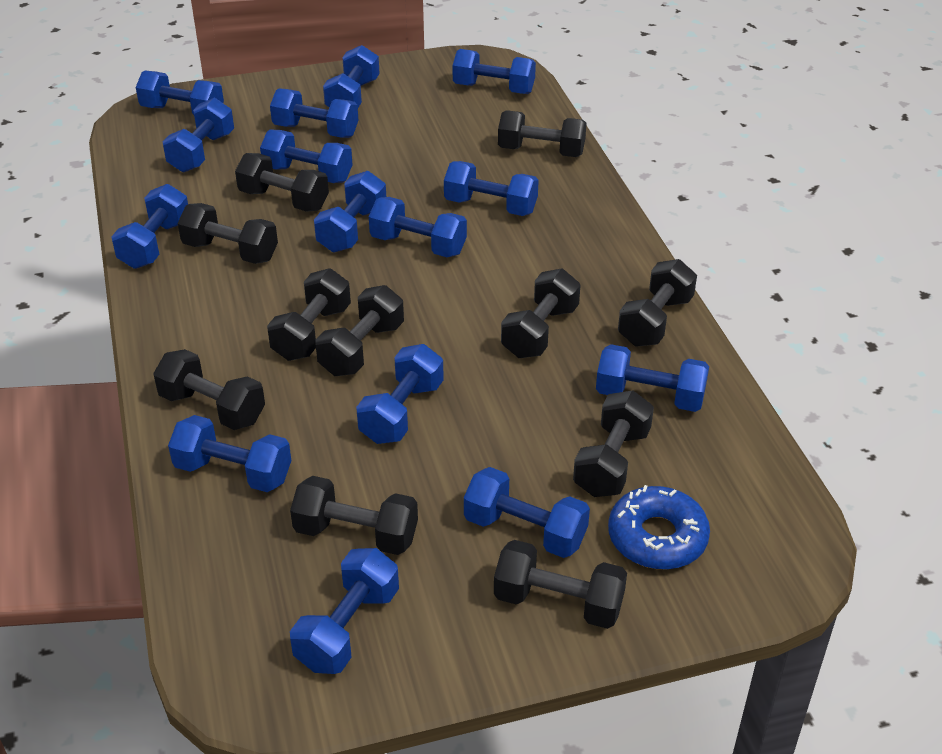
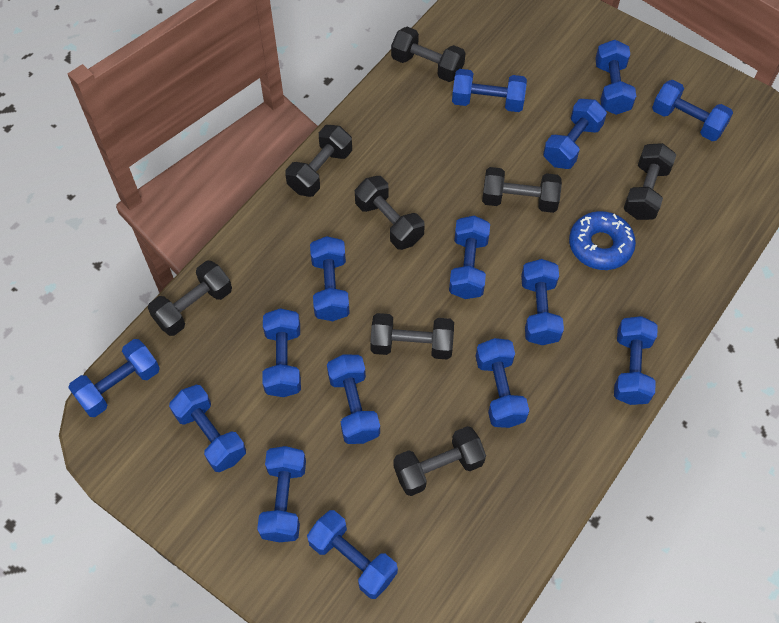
black dumbbell: 11 -> 8

